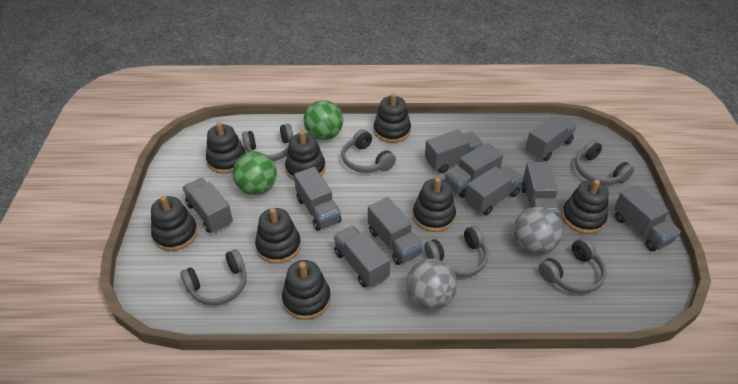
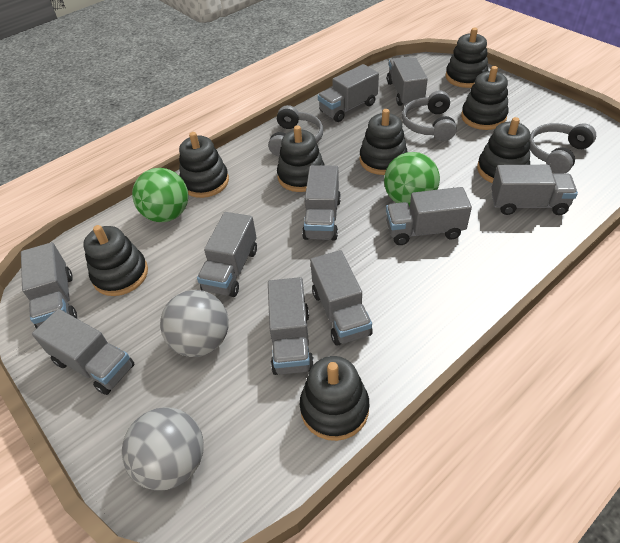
grey headphones: 6 -> 3

